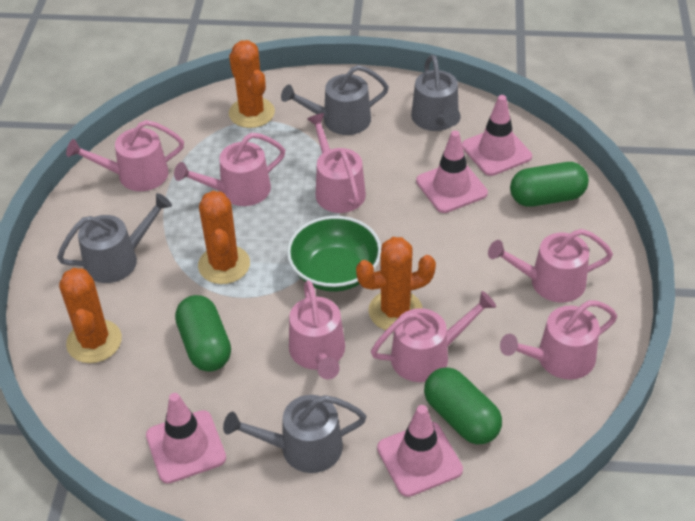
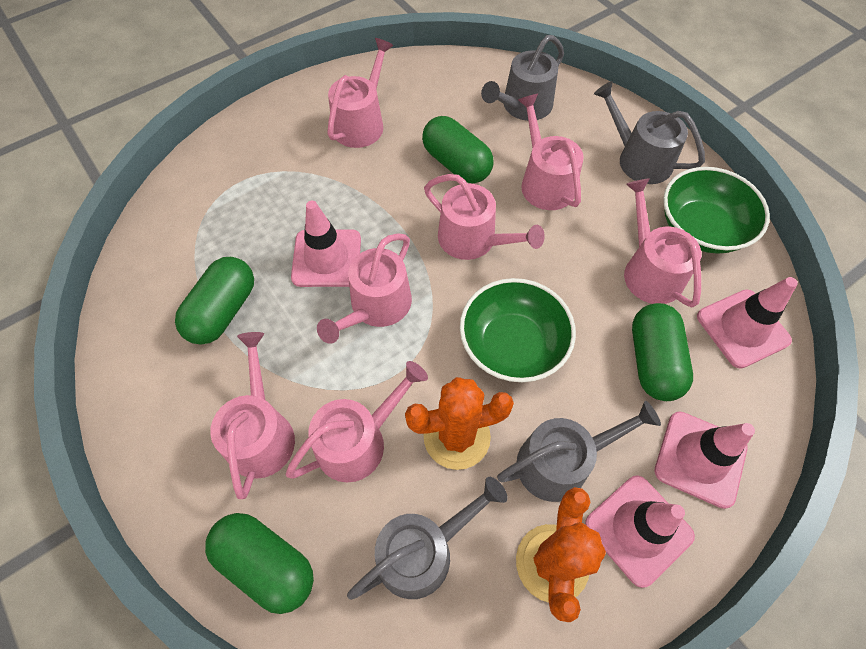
green bowl: 1 -> 2
green capsule: 3 -> 4
orange cactus: 4 -> 2

